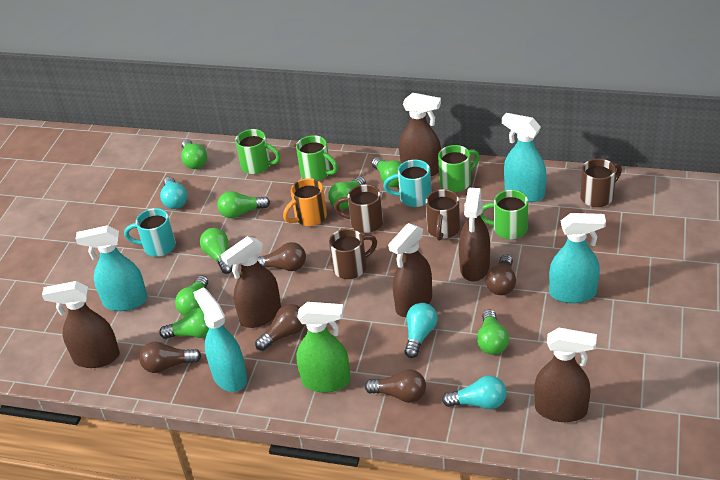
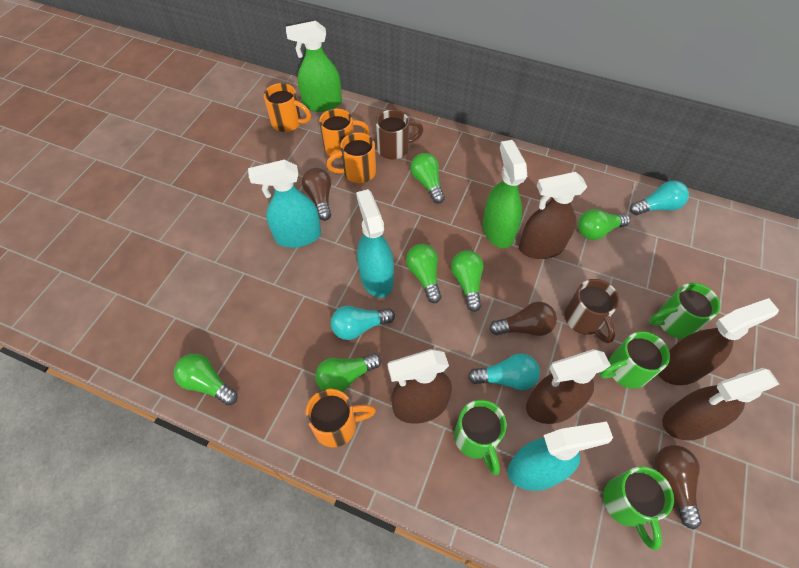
brown light bulb: 5 -> 3
brown mug: 4 -> 2
brown spray bottle: 6 -> 5
green light bulb: 8 -> 6
green spray bottle: 1 -> 2
orange mug: 1 -> 4
turquoise mug: 2 -> 0
turquoise spray bottle: 4 -> 3

